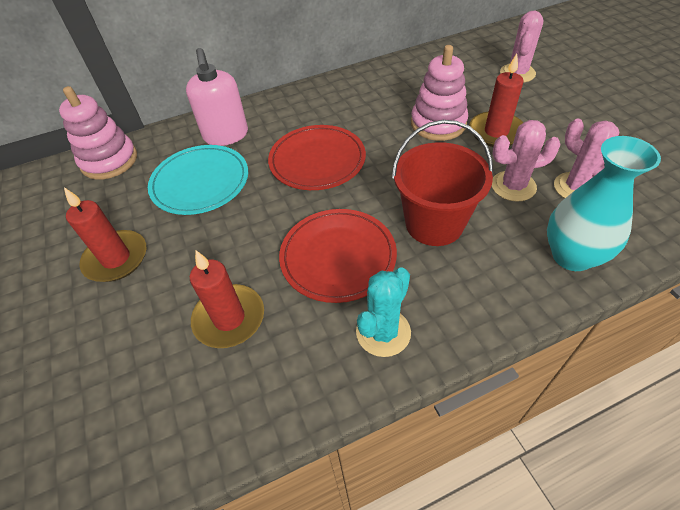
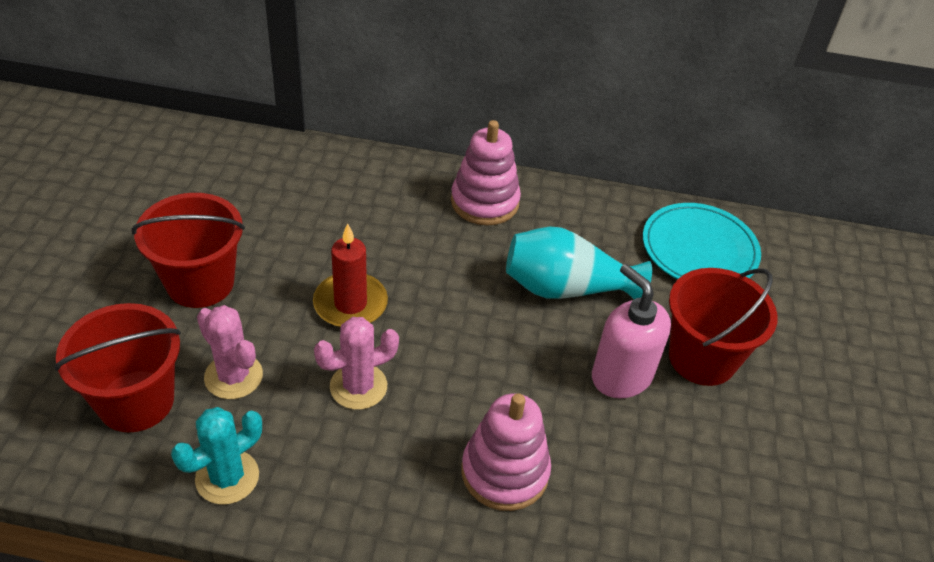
pink cactus: 3 -> 2
red bucket: 1 -> 3
red candle: 3 -> 1
red plate: 2 -> 0

